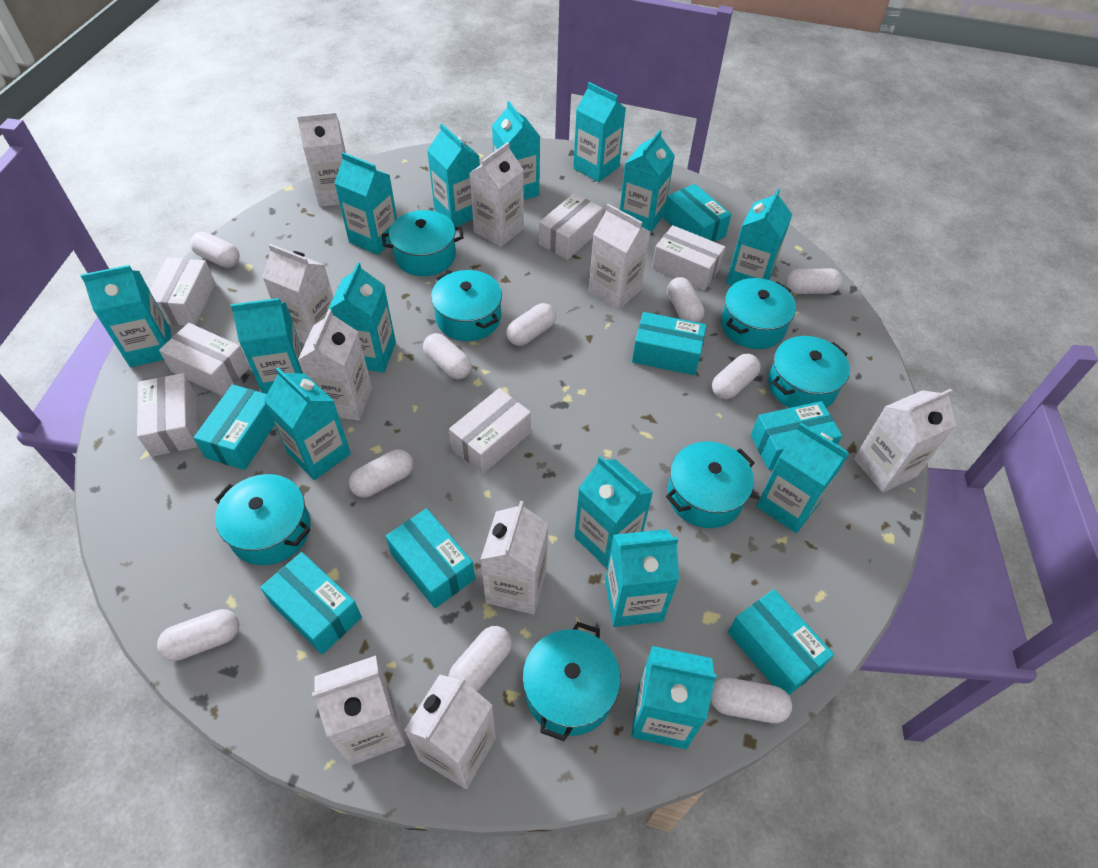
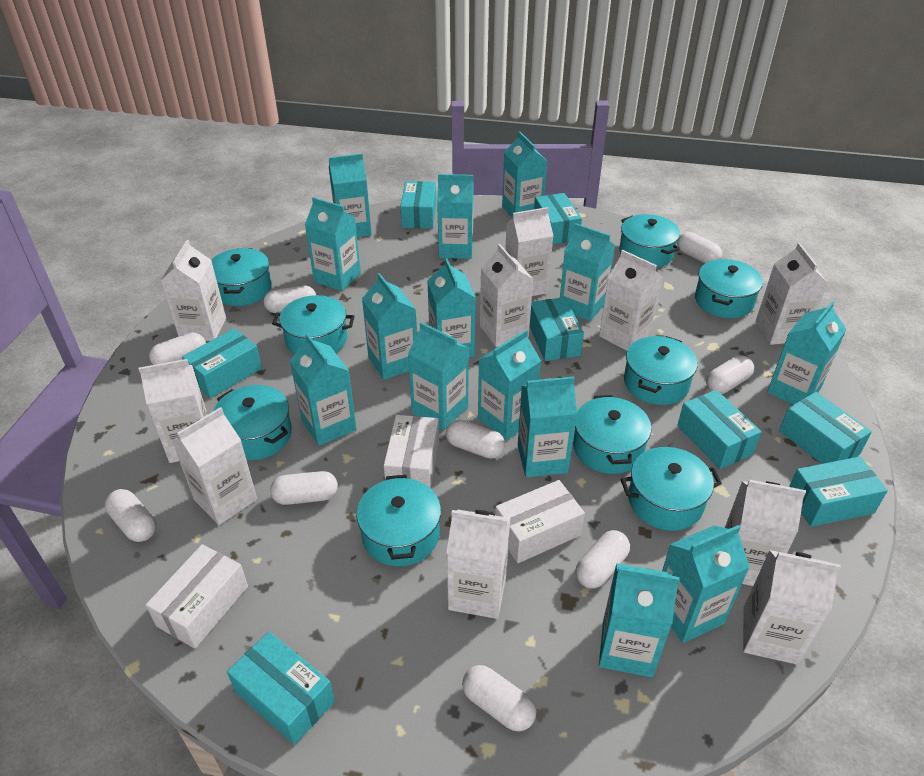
turquoise box: 7 -> 8
turquoise pot: 7 -> 9
white box: 6 -> 3
white capsule: 10 -> 9
white carton: 9 -> 10

